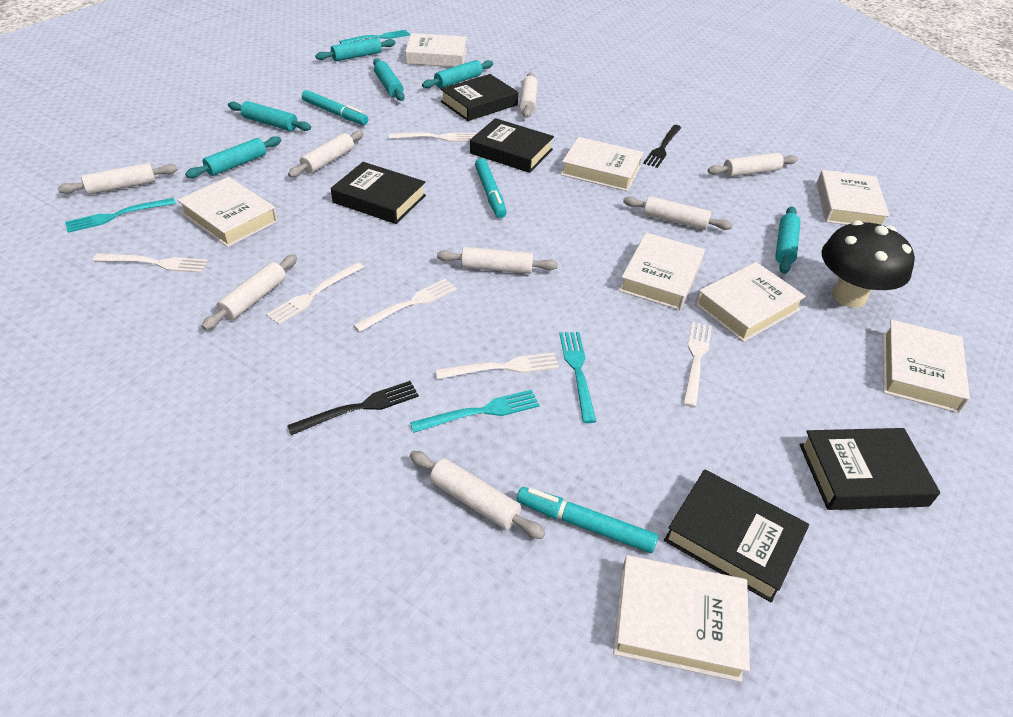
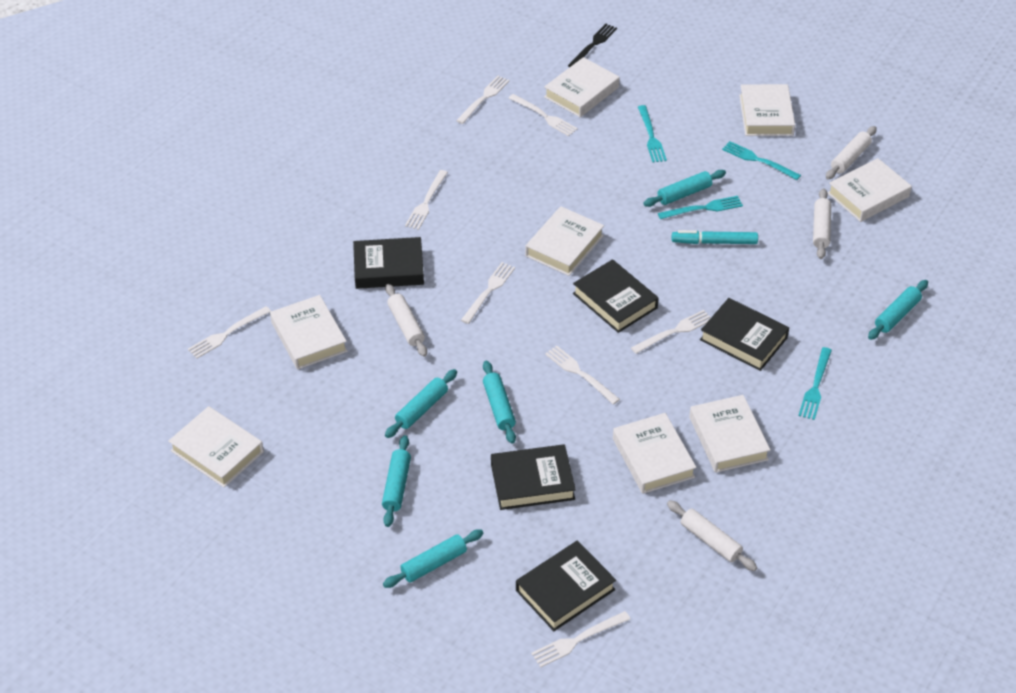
black fork: 2 -> 1
black mushroom: 1 -> 0
turquoise marker: 3 -> 1
white fork: 6 -> 8
white rolling pin: 8 -> 4

